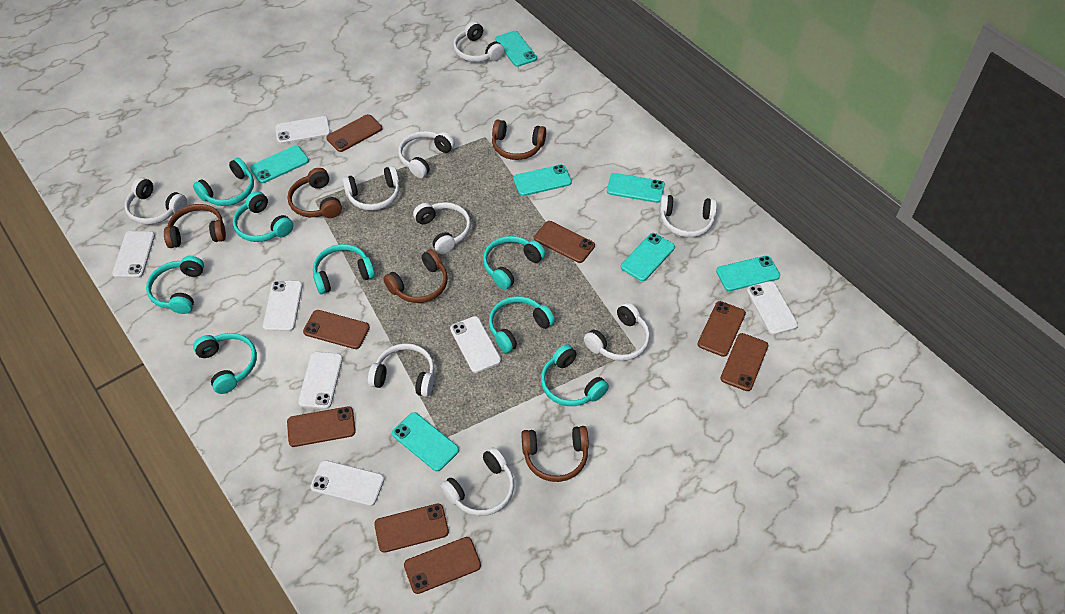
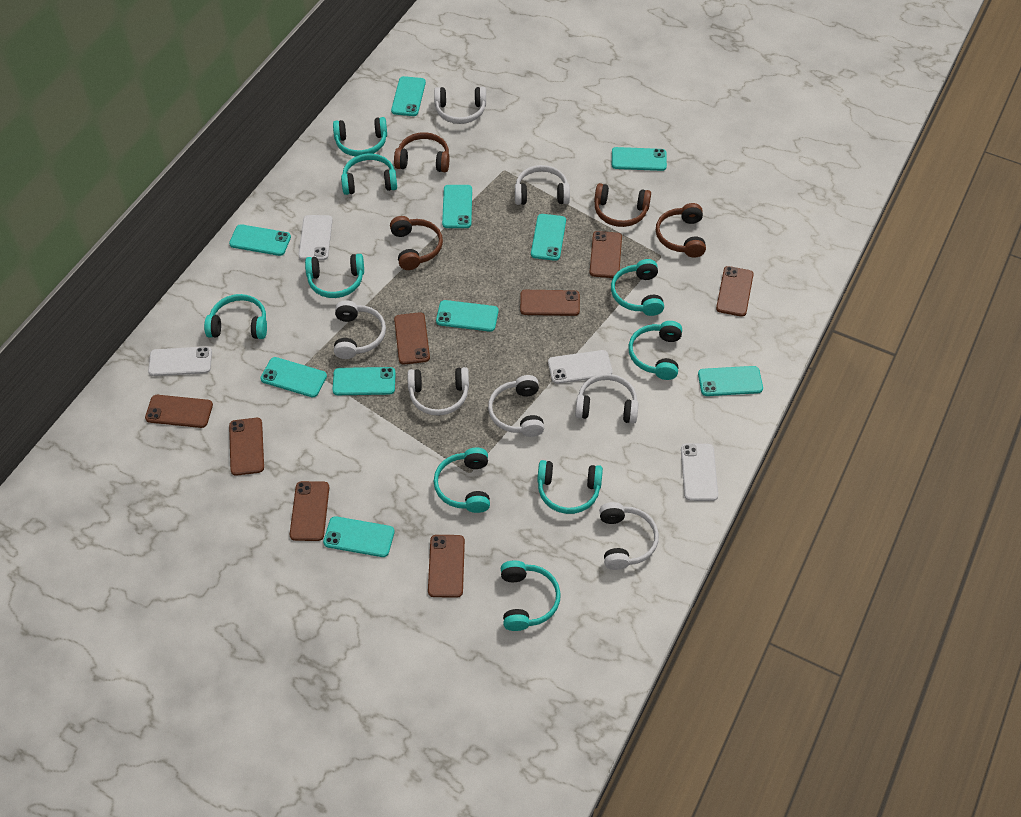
brown headphones: 5 -> 4
turquoise headphones: 8 -> 9
turquoise phone: 7 -> 10
white headphones: 9 -> 7
white phone: 7 -> 4

